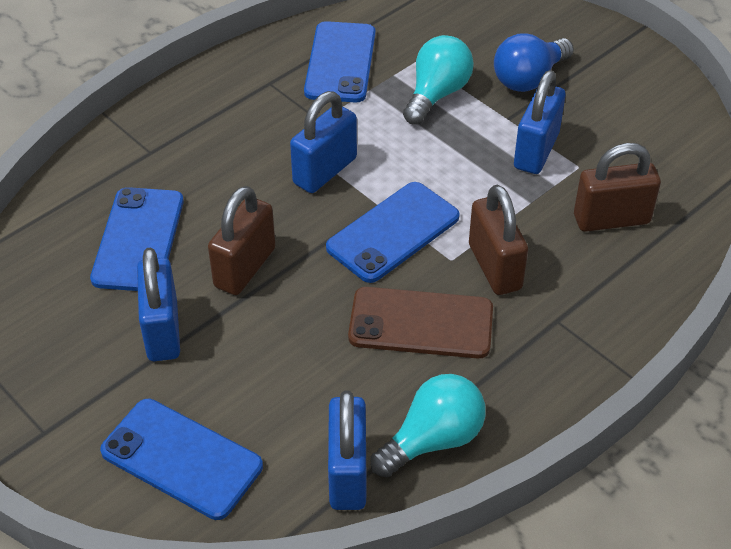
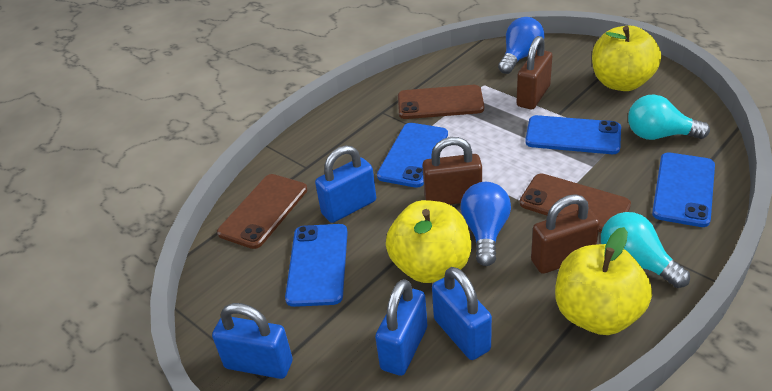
blue light bulb: 1 -> 2
brown phone: 1 -> 3
yellow apple: 0 -> 3

